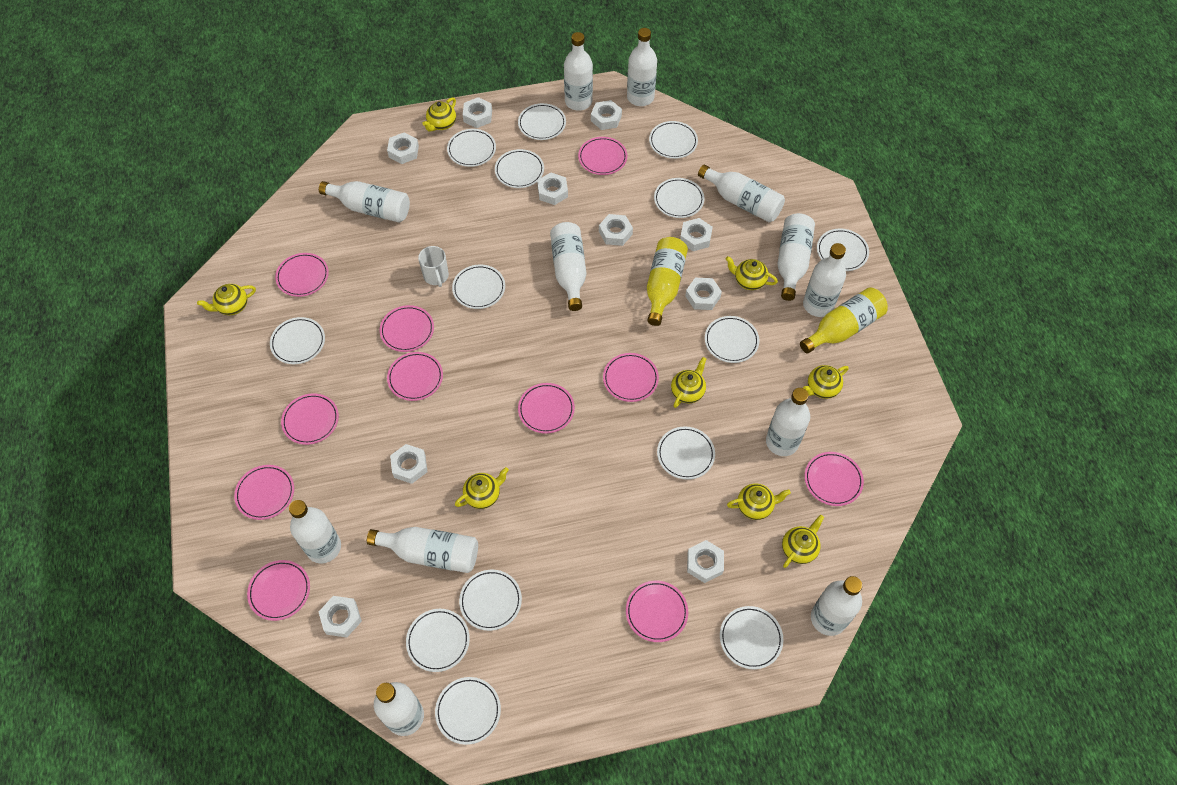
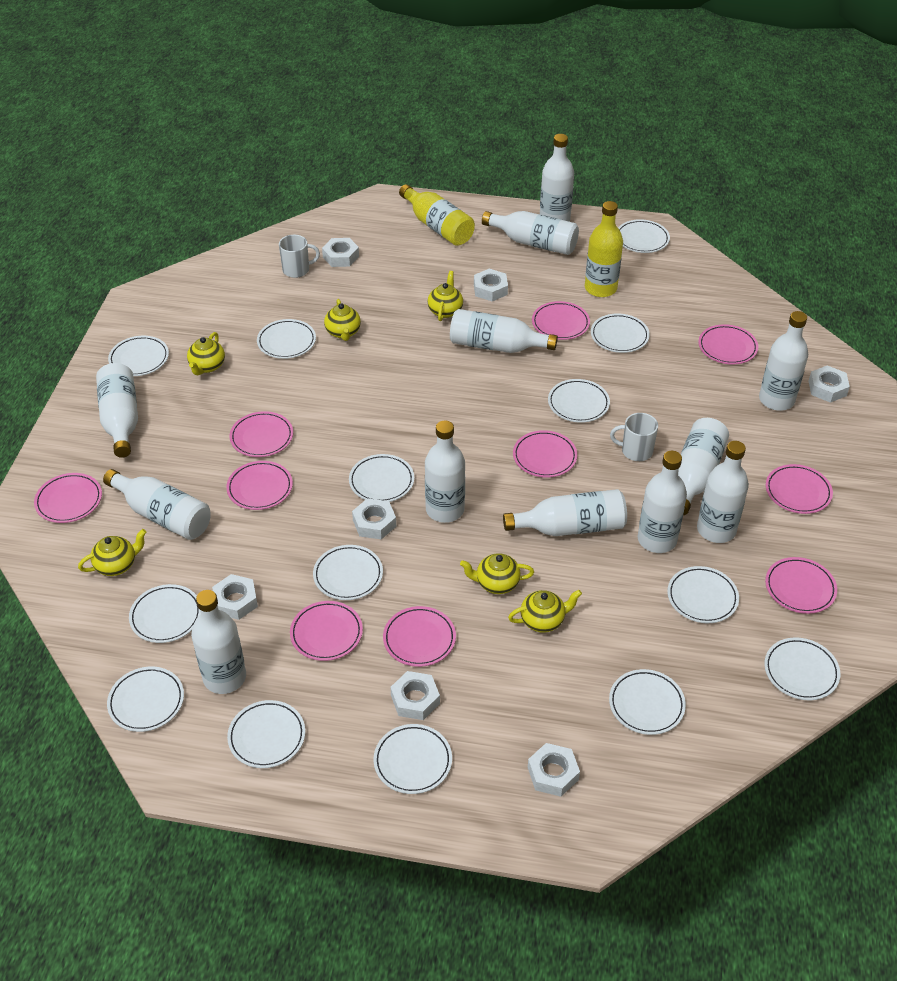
pink plate: 11 -> 10
white mug: 1 -> 2
white nut: 10 -> 7
yellow teapot: 8 -> 6

